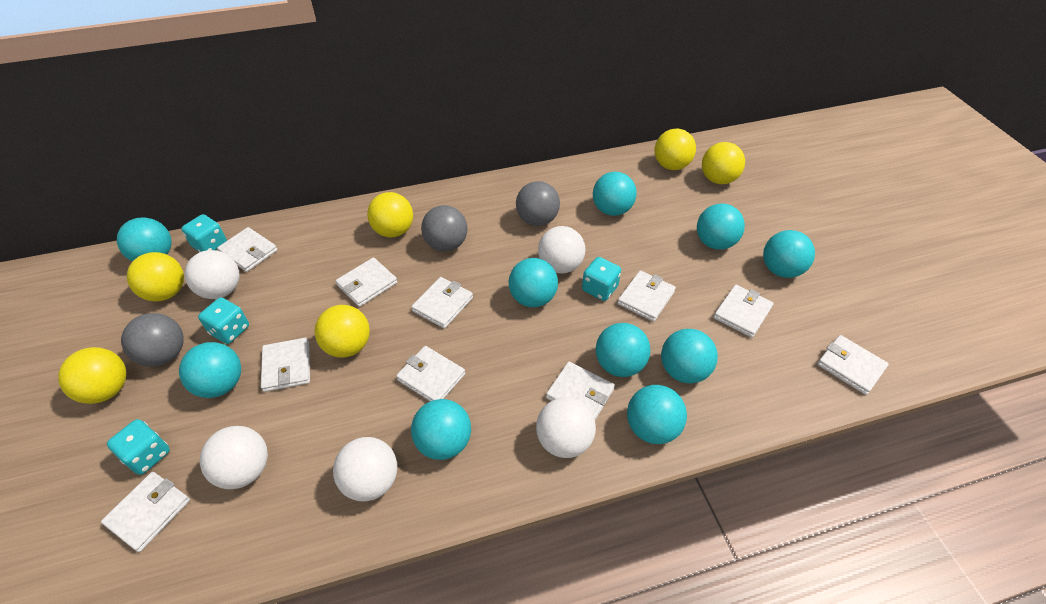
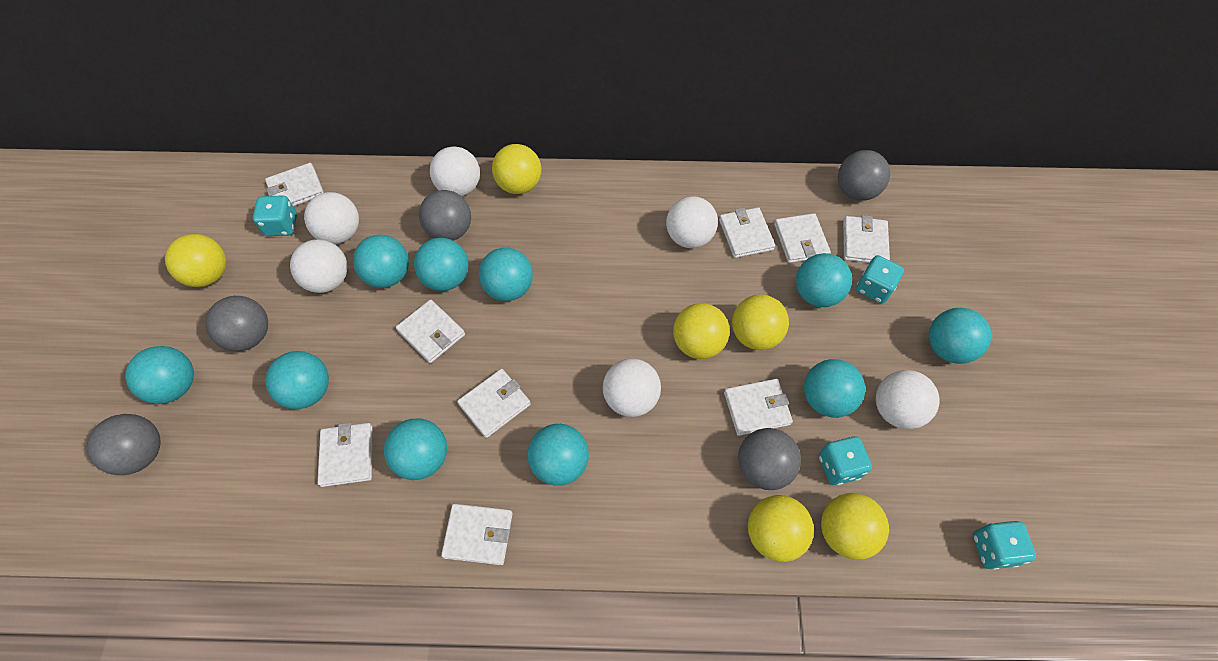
grey ball: 3 -> 5
white ball: 5 -> 6
white wallet: 10 -> 9

